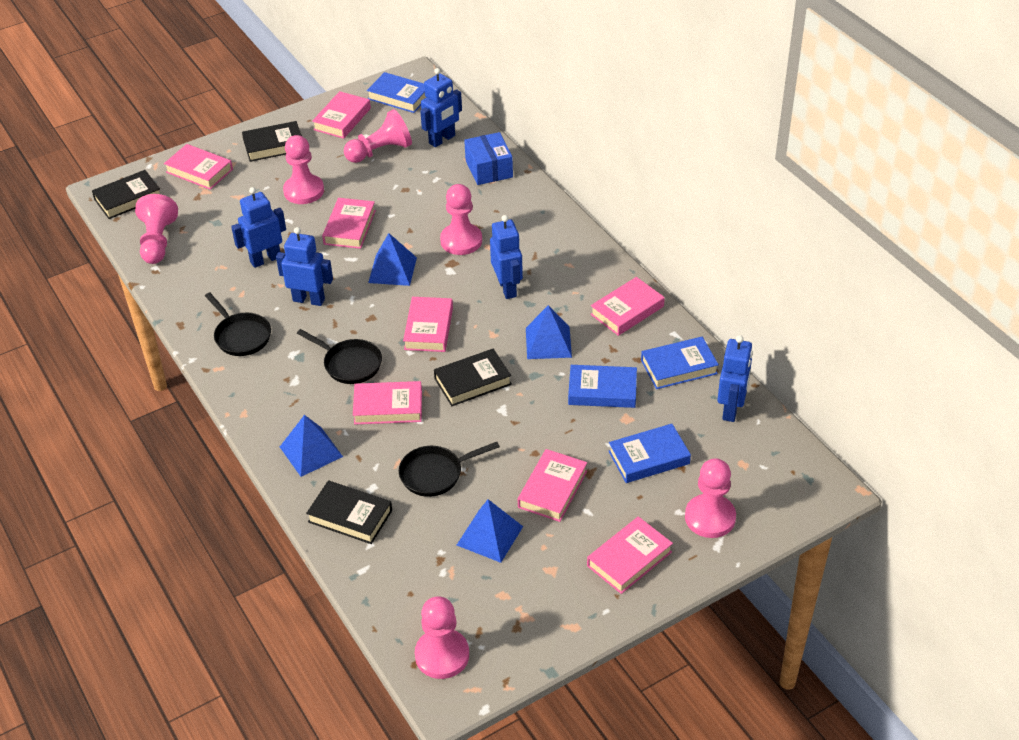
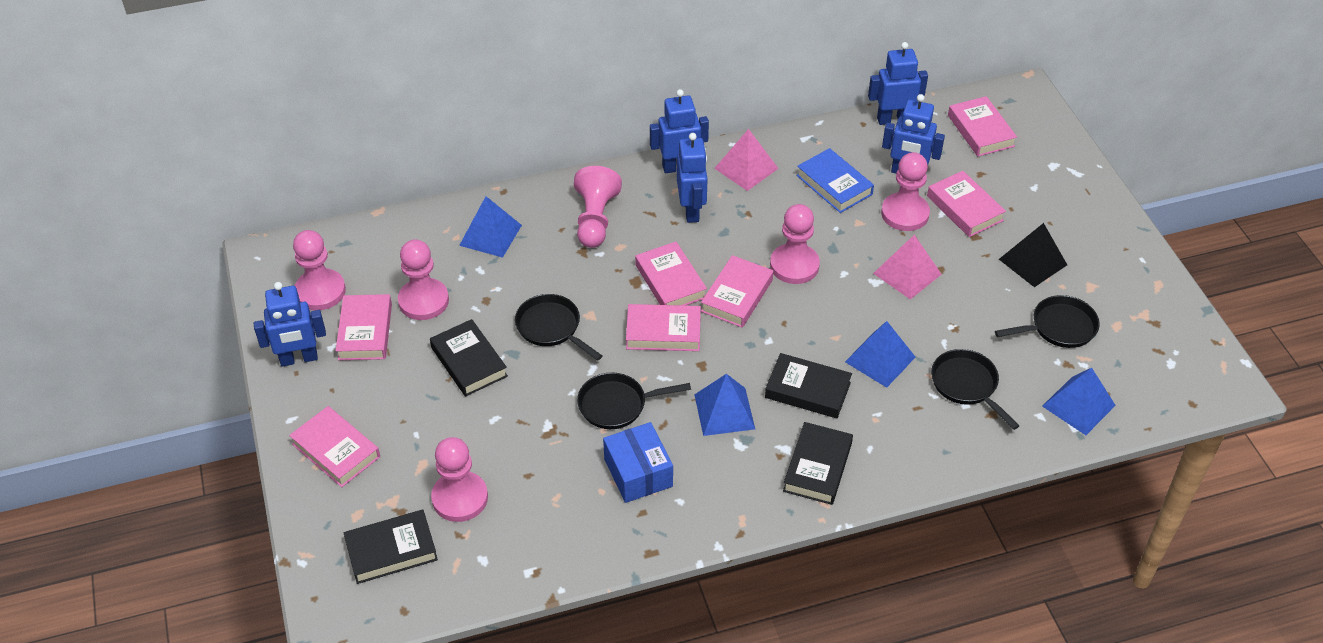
black pan: 3 -> 4
black pyramid: 0 -> 1
blue book: 4 -> 1
pink book: 8 -> 7
pink pyramid: 0 -> 2

